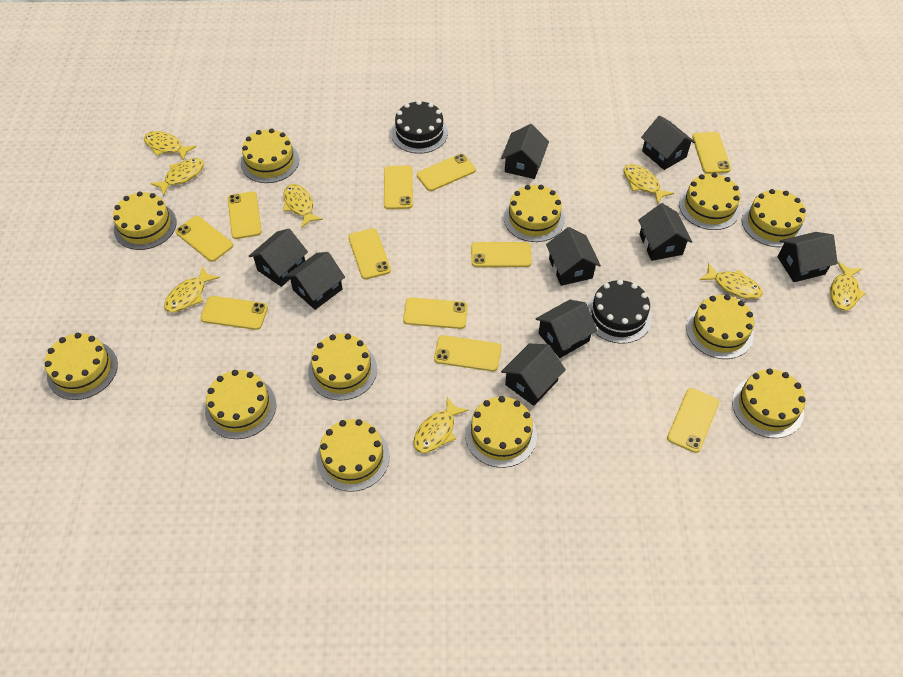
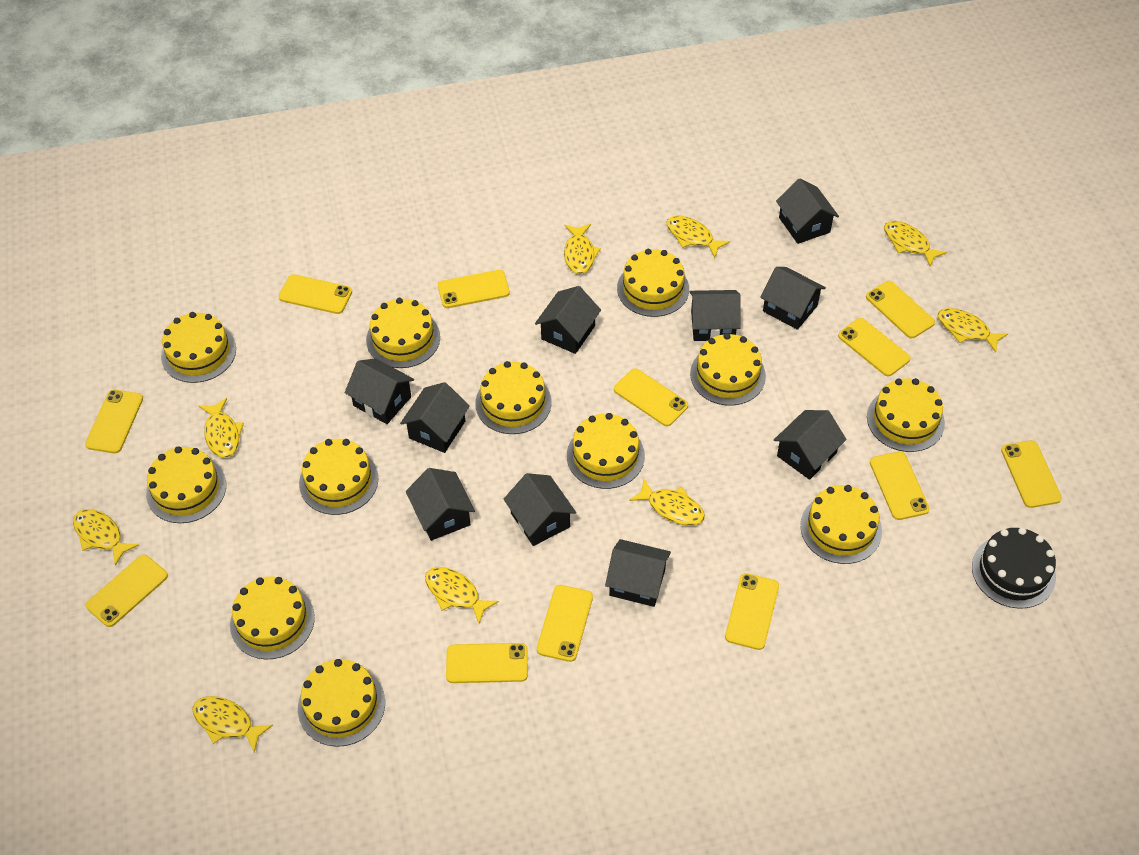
black cake: 2 -> 1
black house: 9 -> 10
yellow fish: 8 -> 9
yellow phone: 11 -> 12

